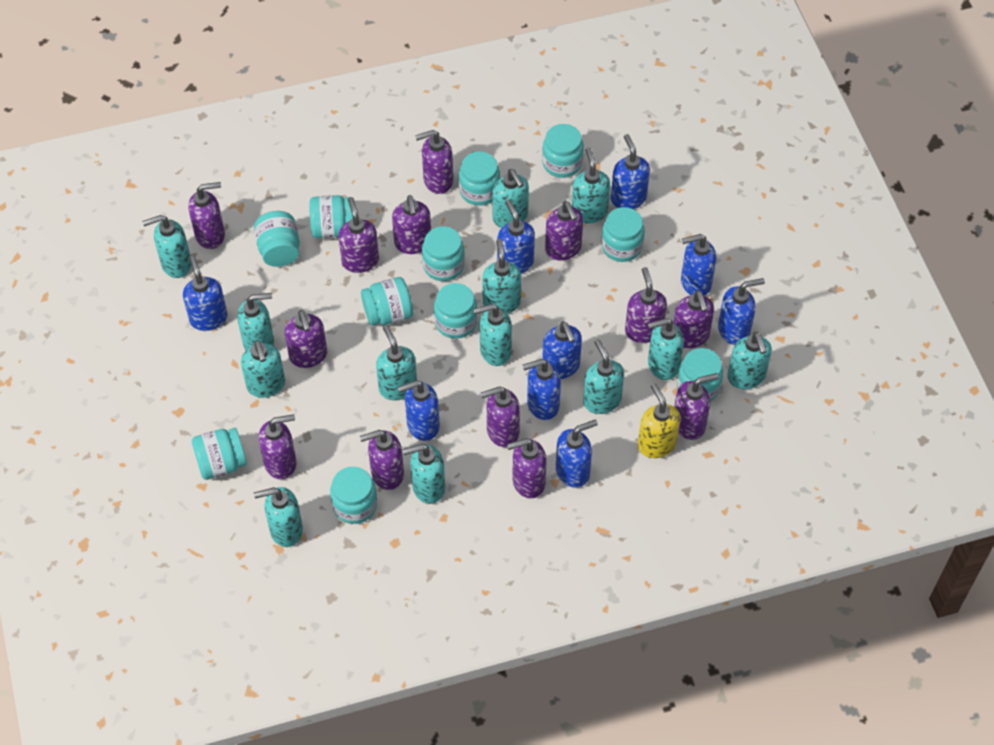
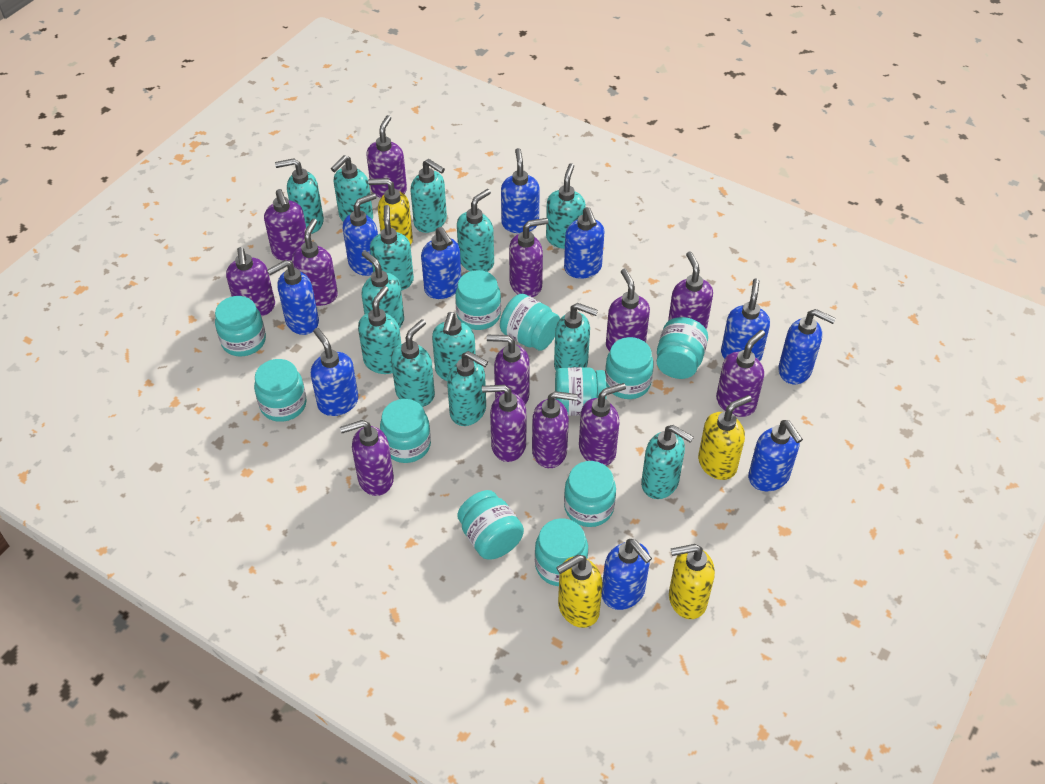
blue soap dispenser: 9 -> 10
yellow soap dispenser: 1 -> 4

